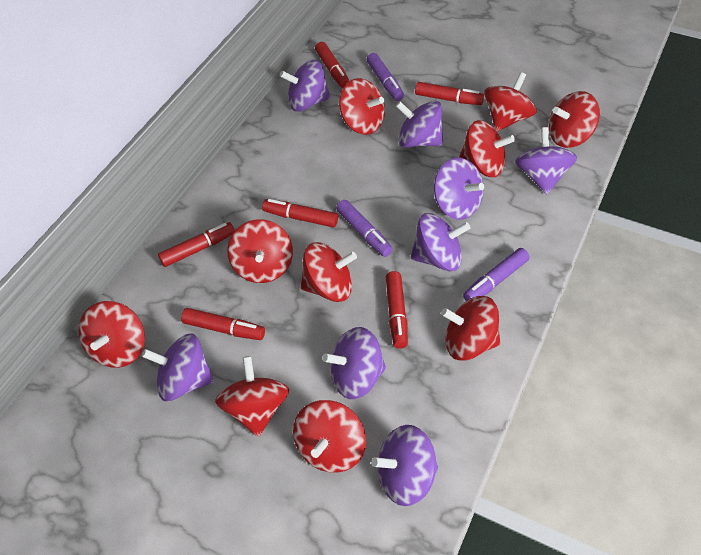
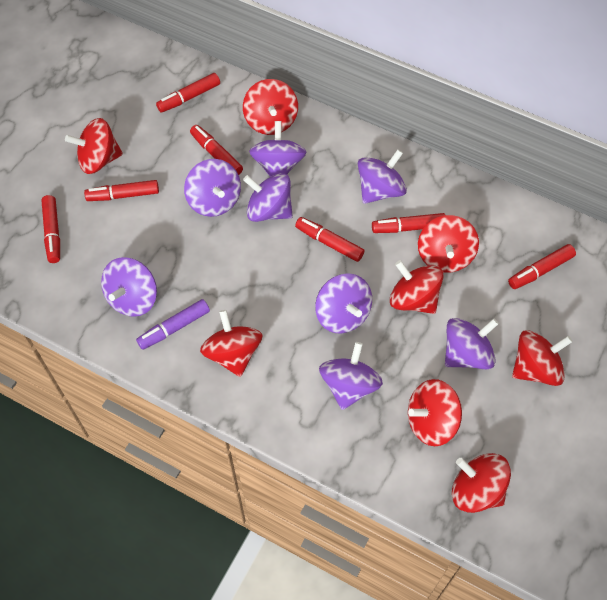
purple marker: 3 -> 1
red marker: 6 -> 7
red spinning top: 10 -> 8

